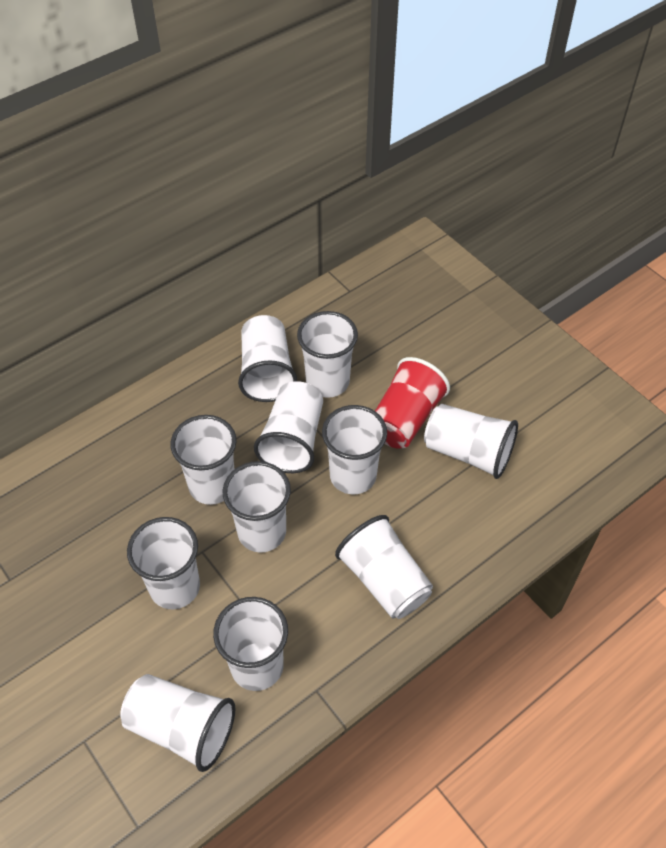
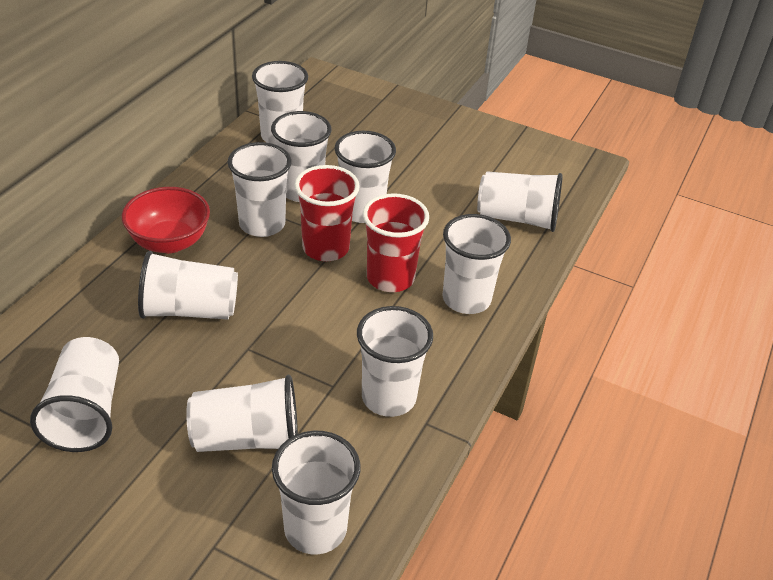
red bowl: 0 -> 1
red cup: 1 -> 2

